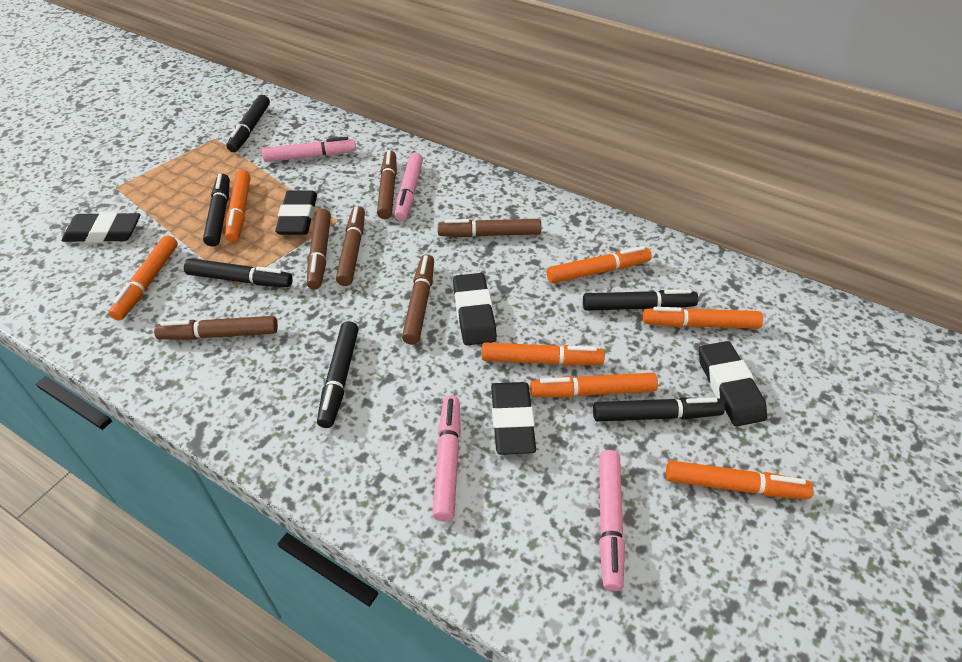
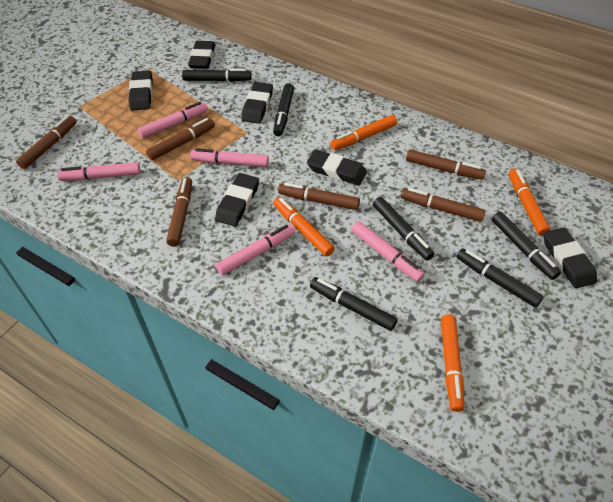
black eraser: 5 -> 6
orange marker: 7 -> 4
pink marker: 4 -> 5

